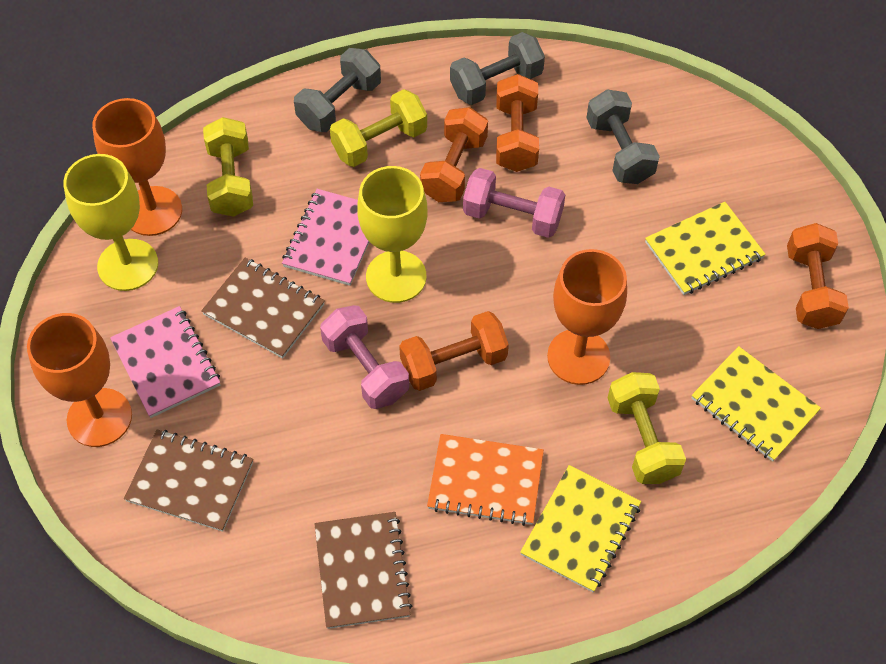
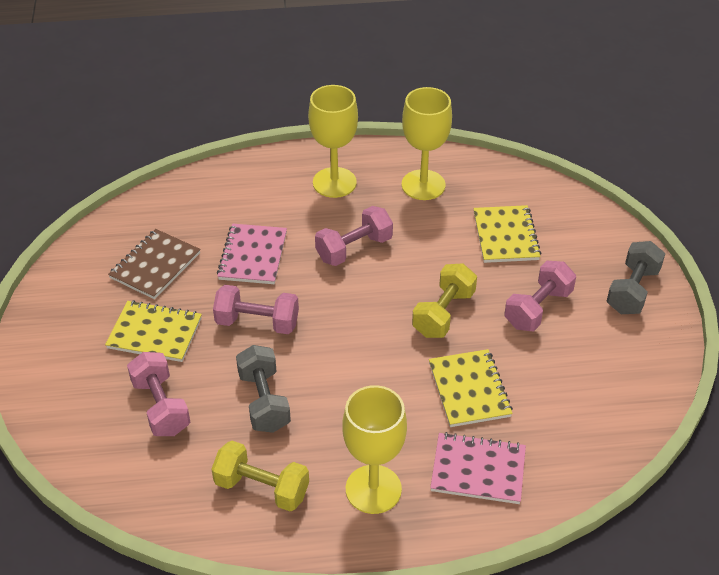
brown notebook: 3 -> 1
grey dumbbell: 3 -> 2
orange dumbbell: 4 -> 0
orange goblet: 3 -> 0
orange notebook: 1 -> 0
pink dumbbell: 2 -> 4
yellow dumbbell: 3 -> 2
yellow goblet: 2 -> 3

